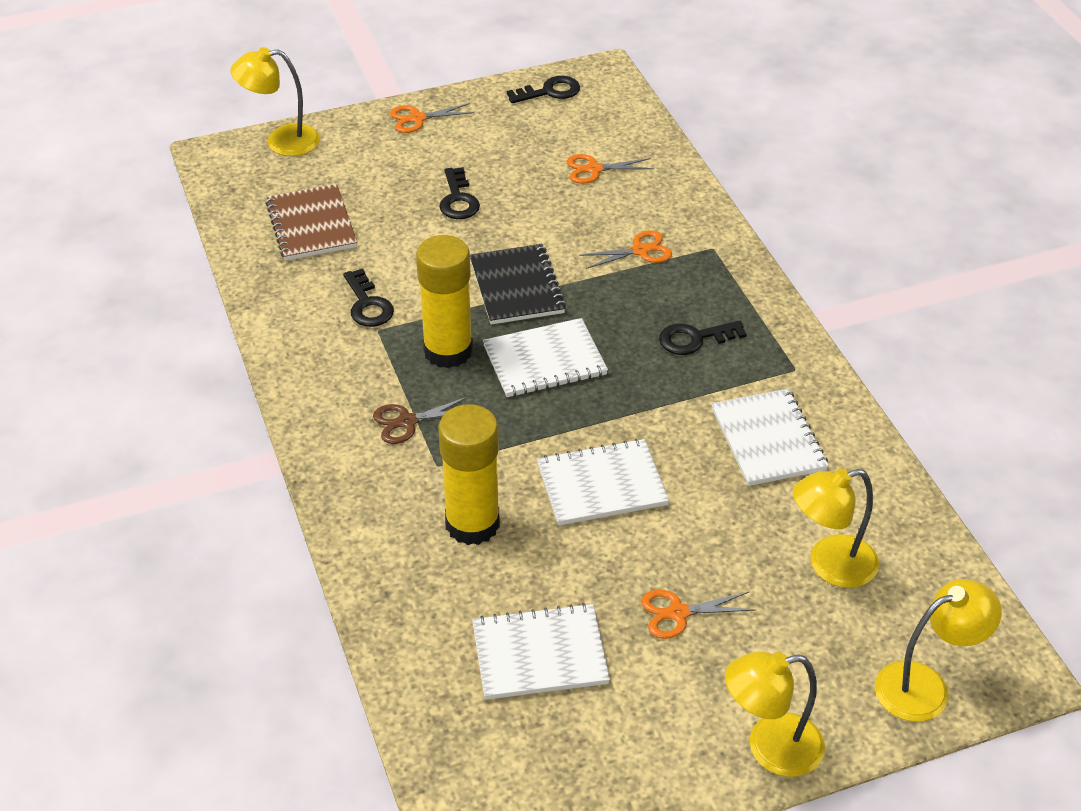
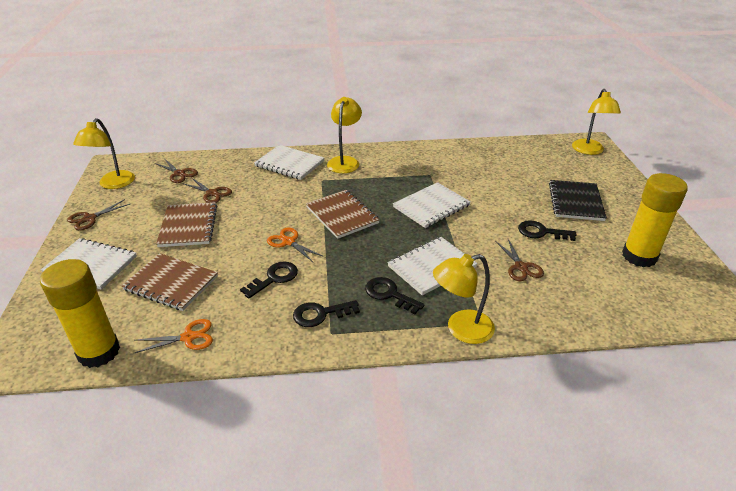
brown notebook: 1 -> 3
brown scissors: 1 -> 4
orange scissors: 4 -> 2

